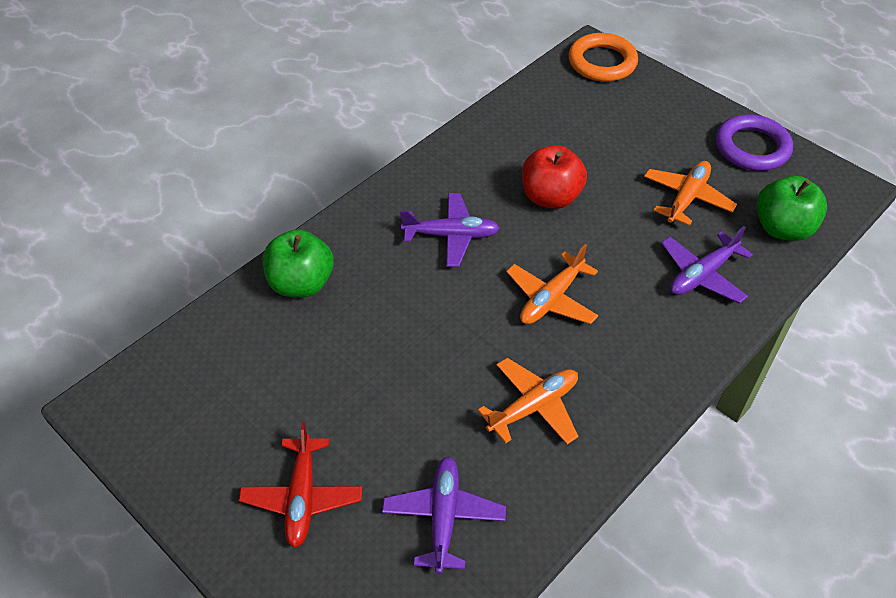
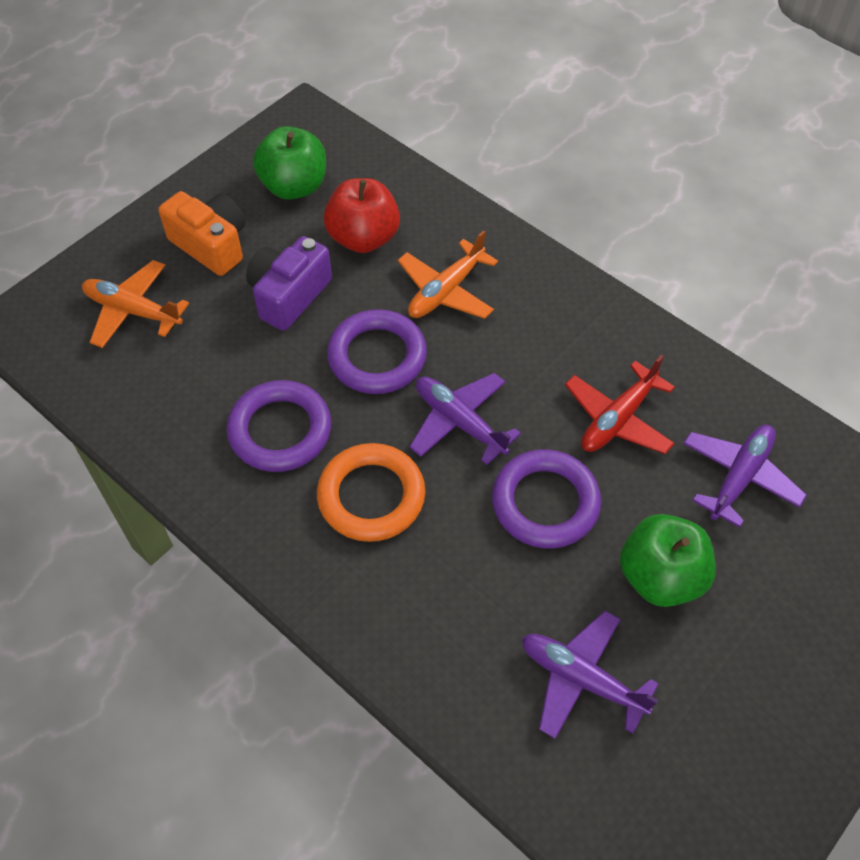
orange camera: 0 -> 1
orange plane: 3 -> 2
purple camera: 0 -> 1
purple ring: 1 -> 3

